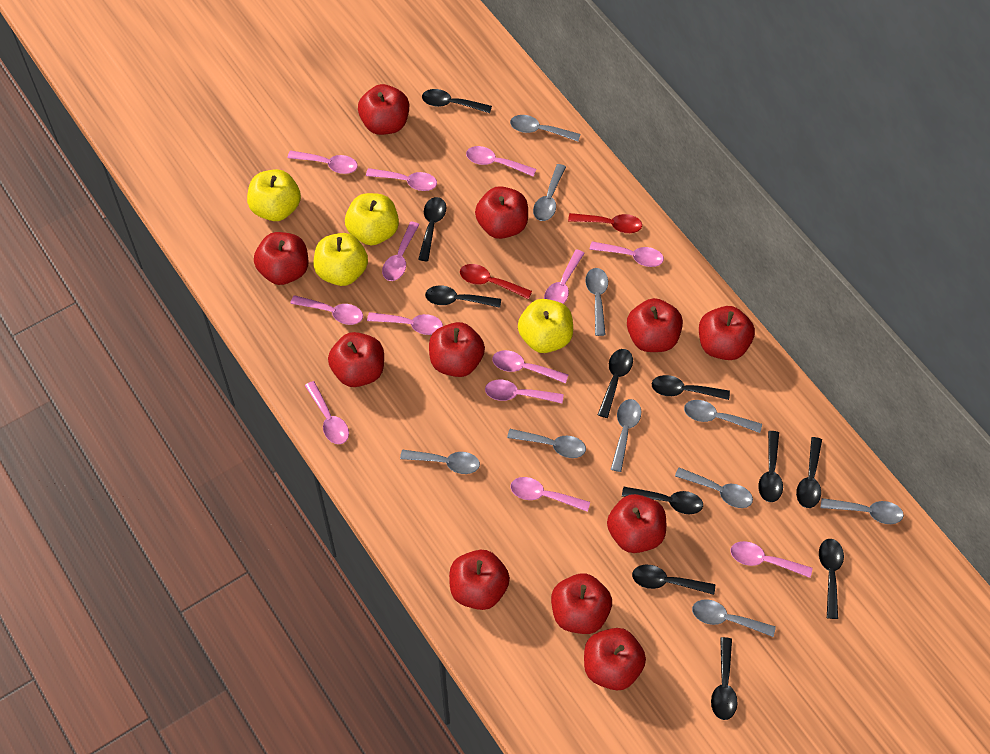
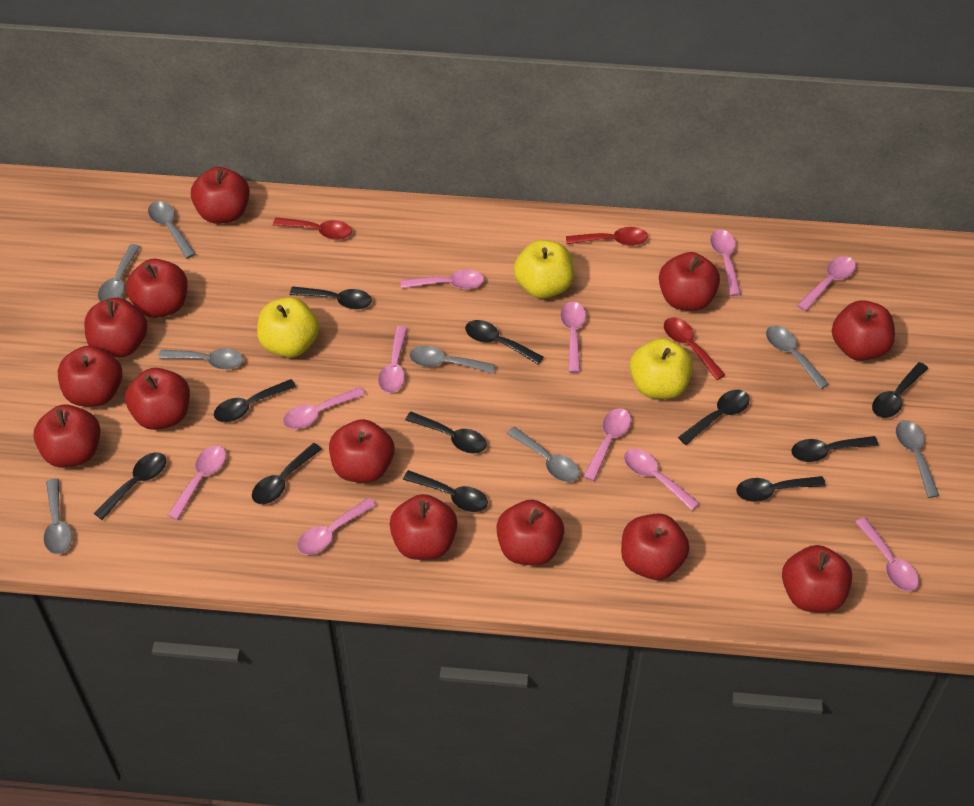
grey spoon: 10 -> 8
pink spoon: 13 -> 11
red apple: 11 -> 13
red spoon: 2 -> 3
yellow apple: 4 -> 3

